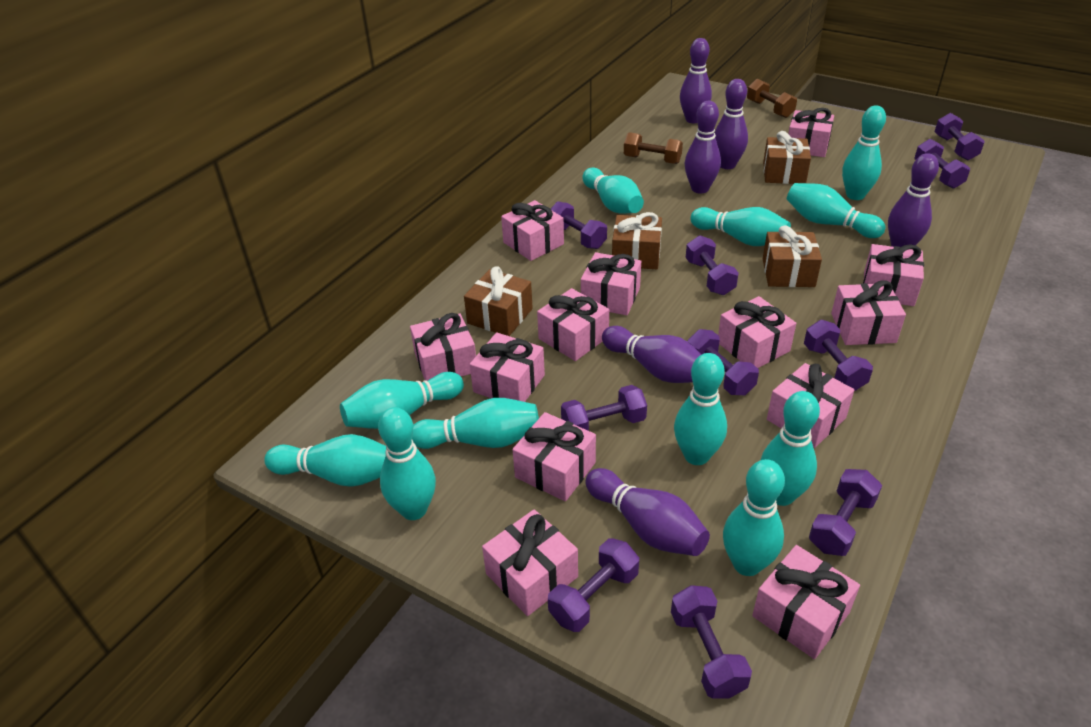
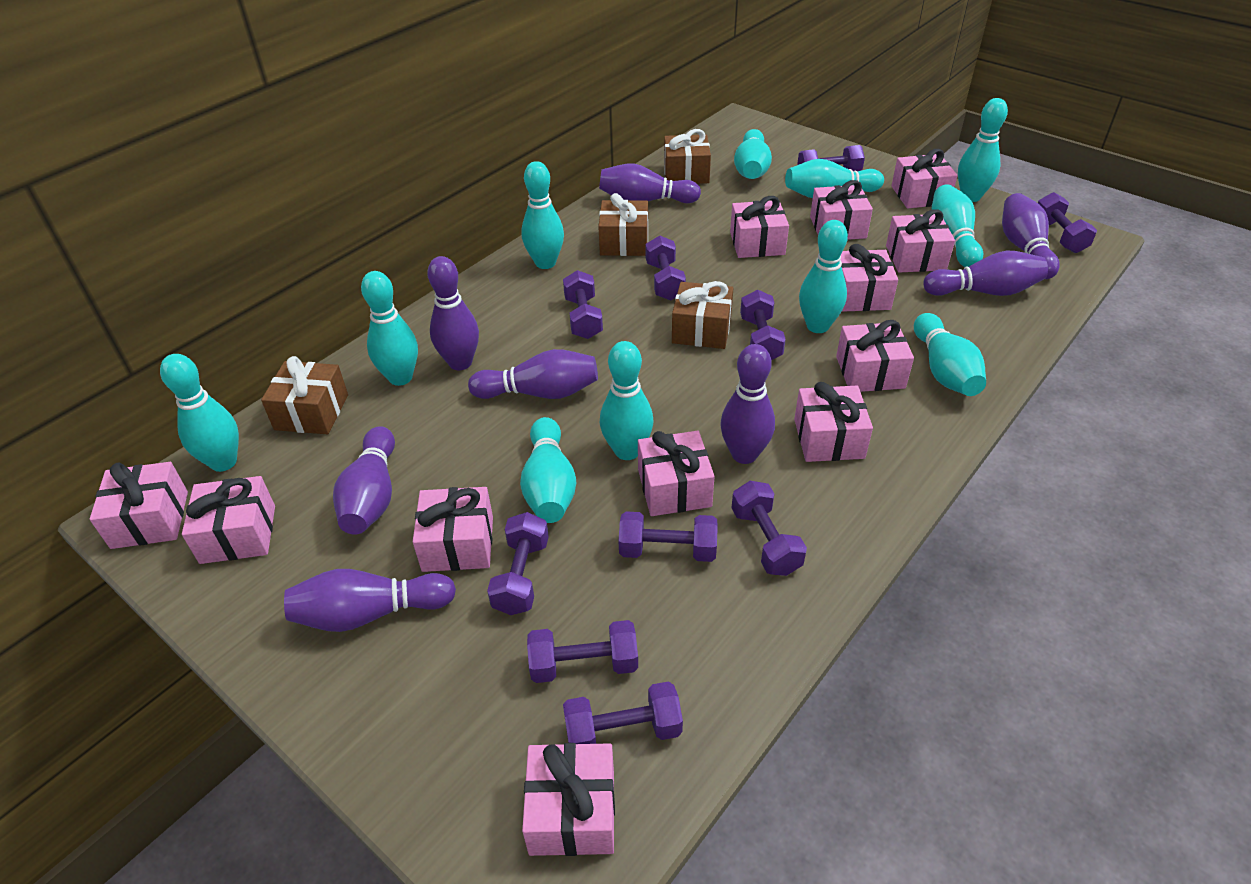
brown dumbbell: 2 -> 0
pink gift: 13 -> 12
purple bowling pin: 6 -> 8

